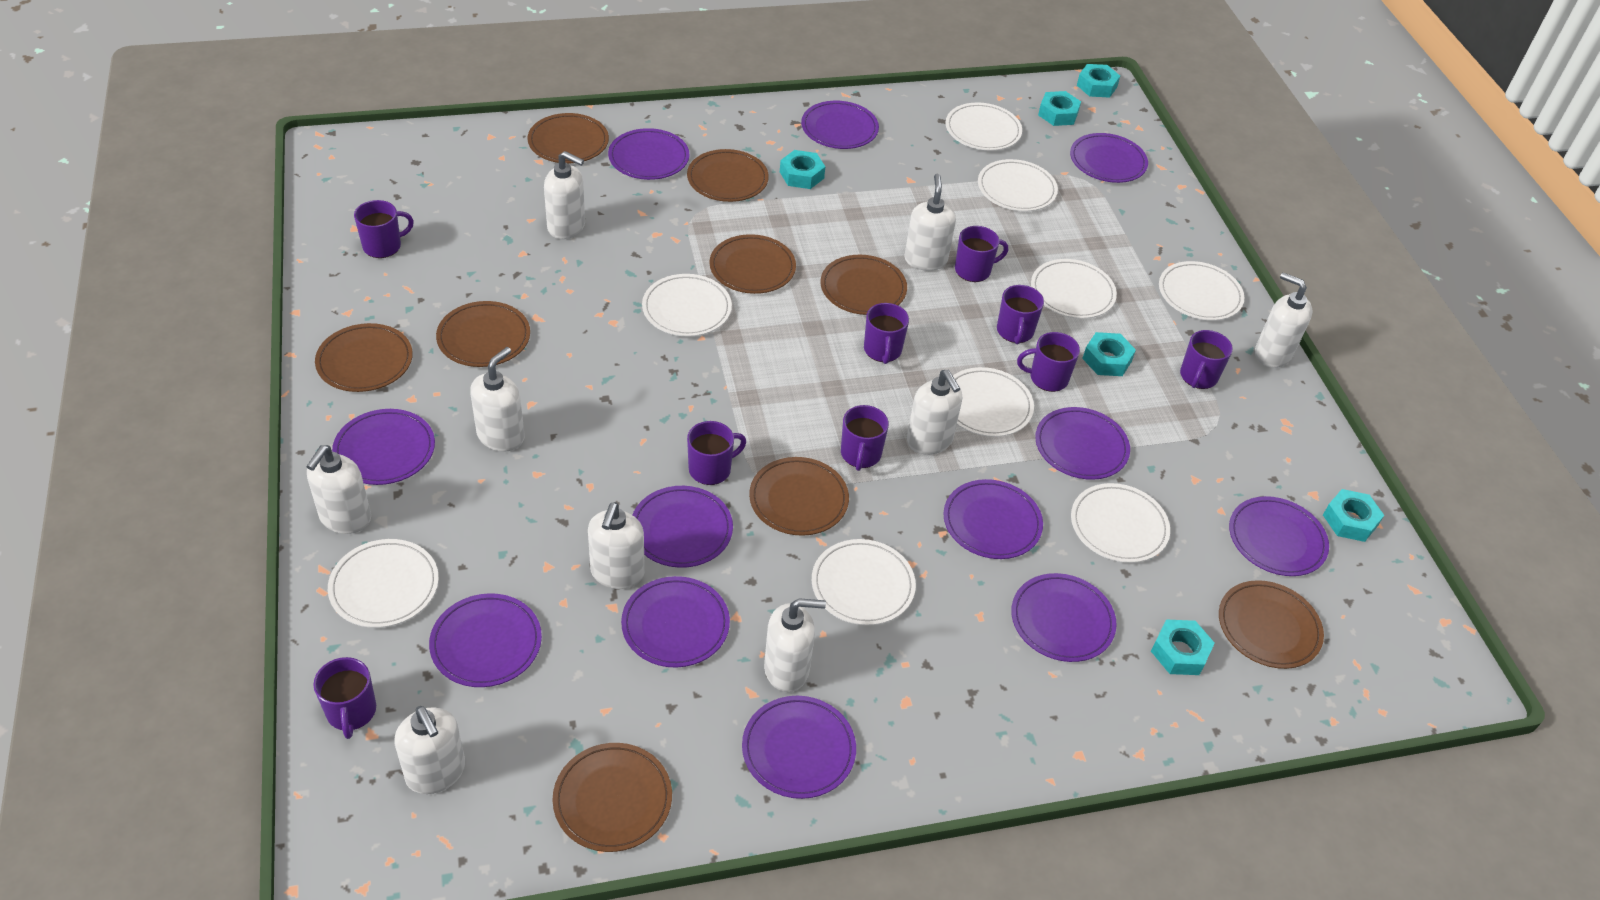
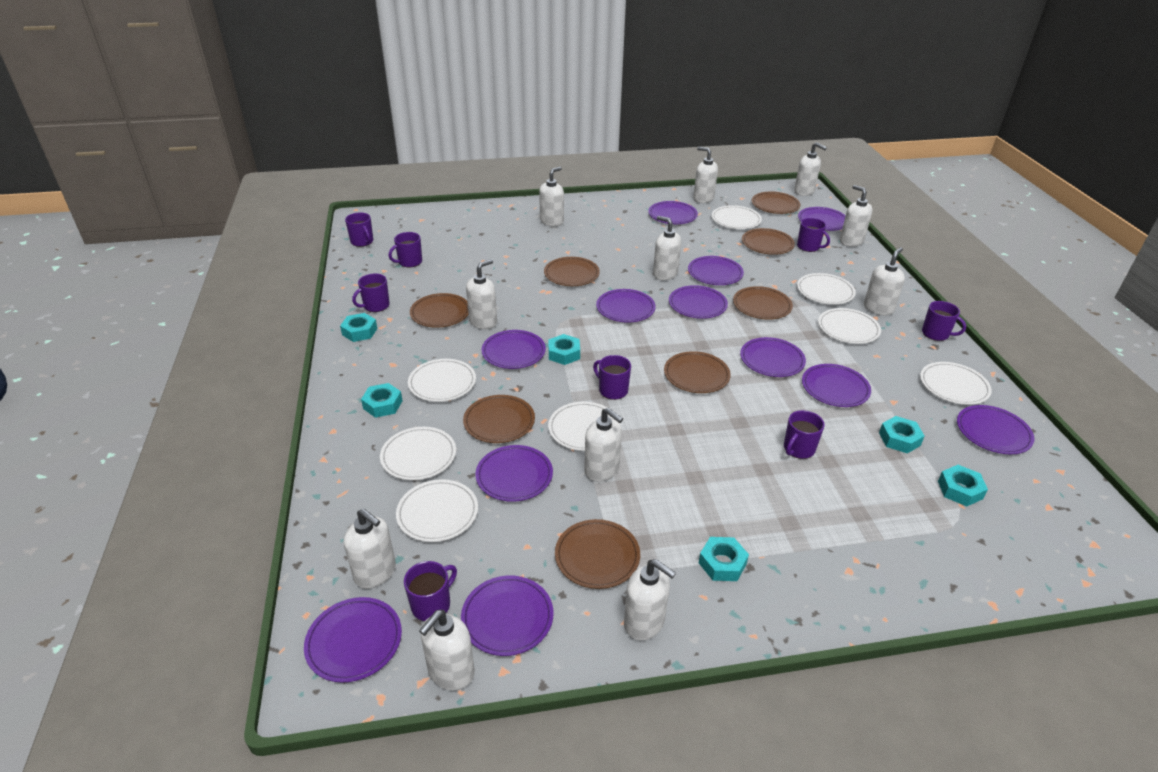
brown plate: 9 -> 8
purple mug: 9 -> 8
white plate: 9 -> 8
white soap dispenser: 9 -> 11

